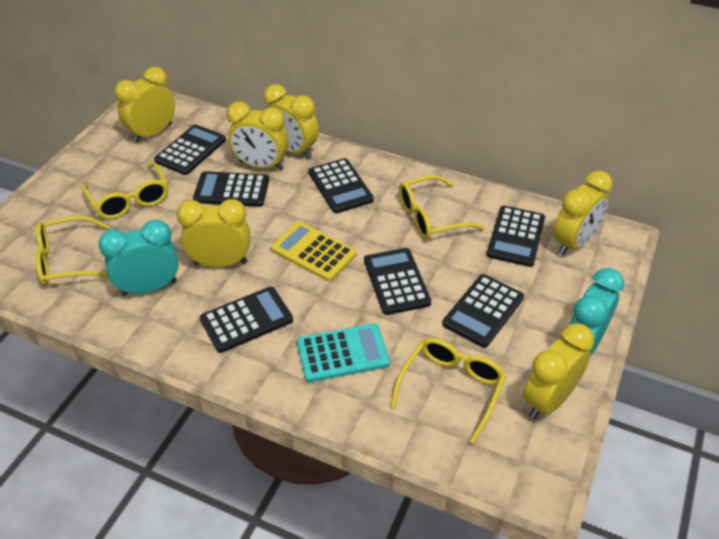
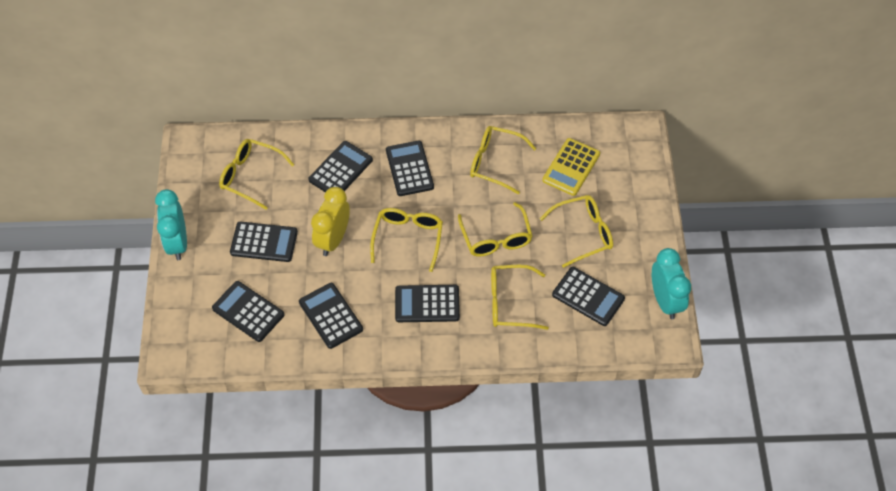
turquoise calculator: 1 -> 0
yellow clock: 6 -> 1
yellow glasses: 4 -> 6

